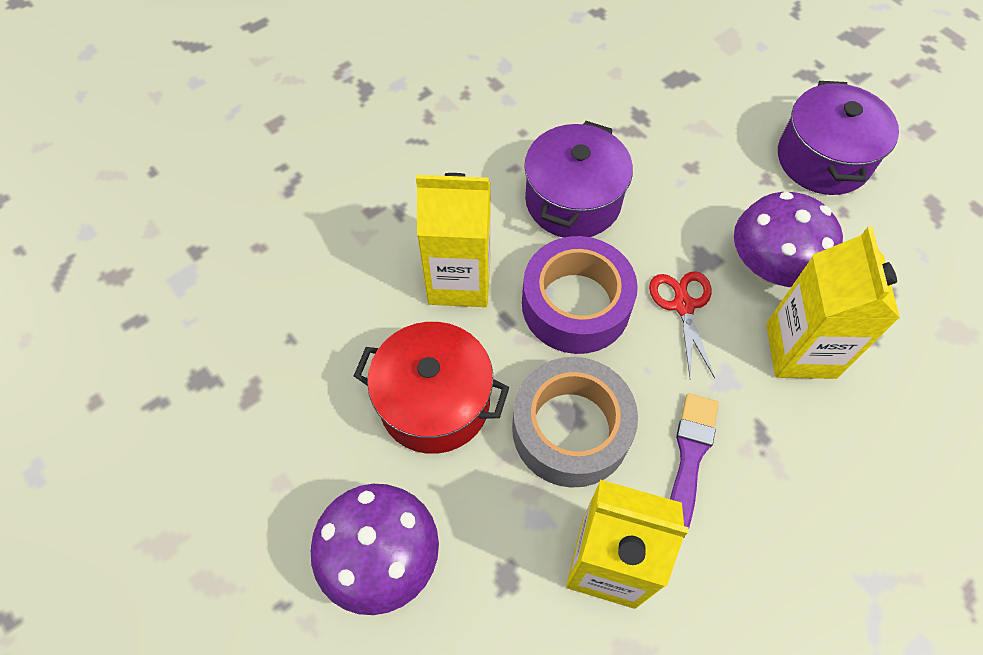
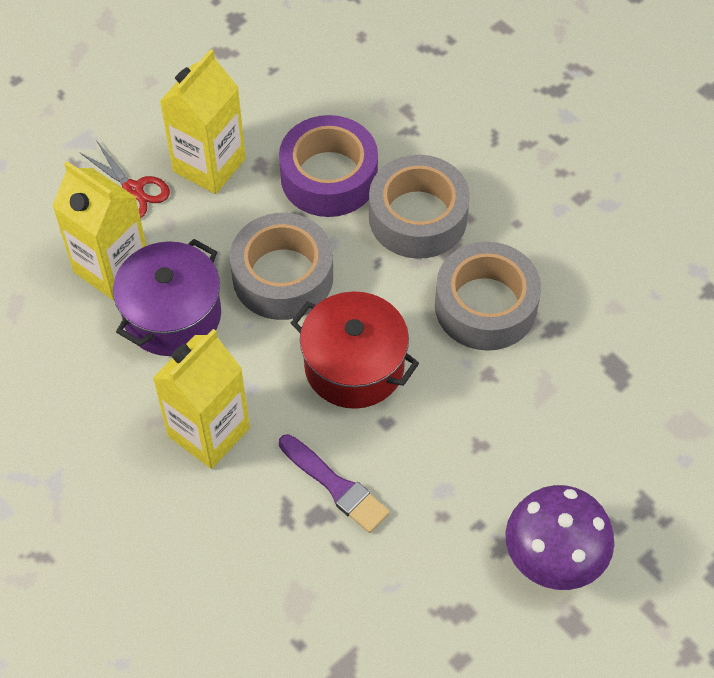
grey tape: 1 -> 3
purple mushroom: 2 -> 1
purple pot: 2 -> 1

